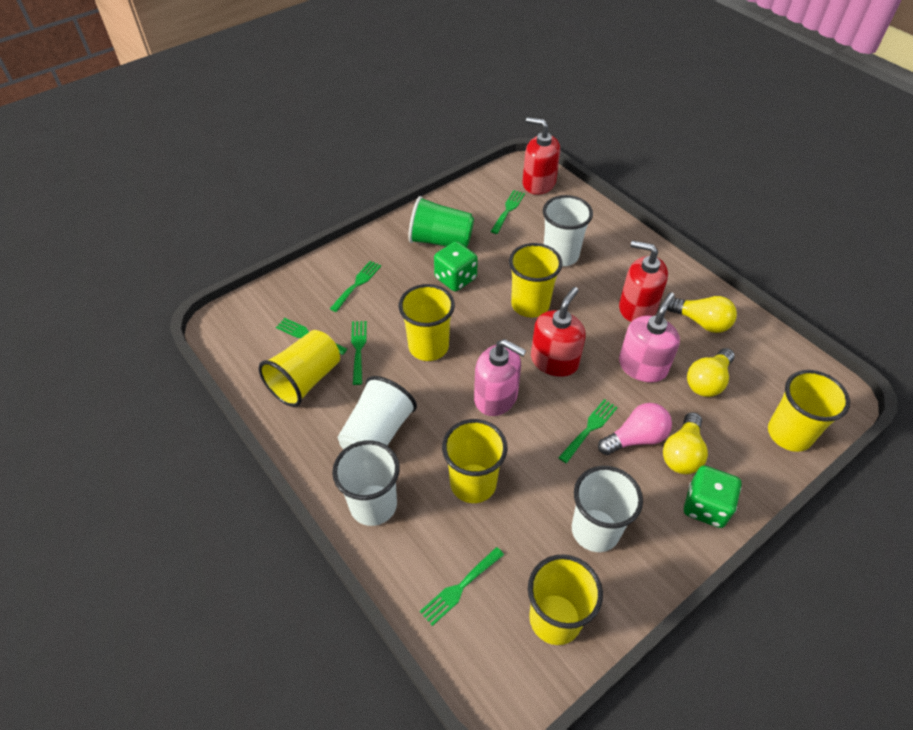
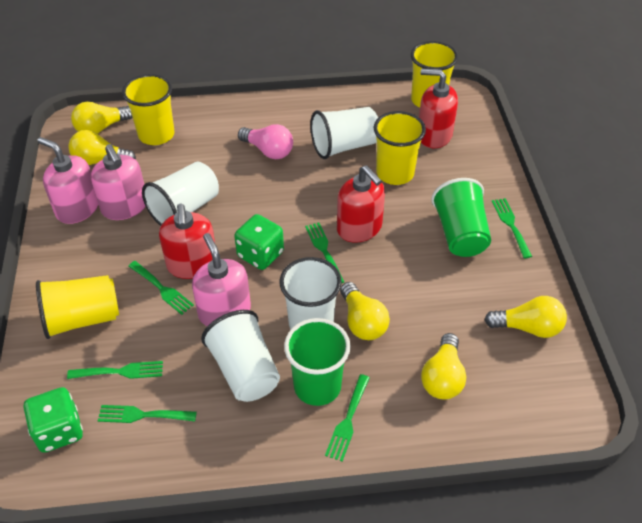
green cup: 1 -> 2
pink soap dispenser: 2 -> 3
yellow cup: 6 -> 4
yellow light bulb: 3 -> 5

